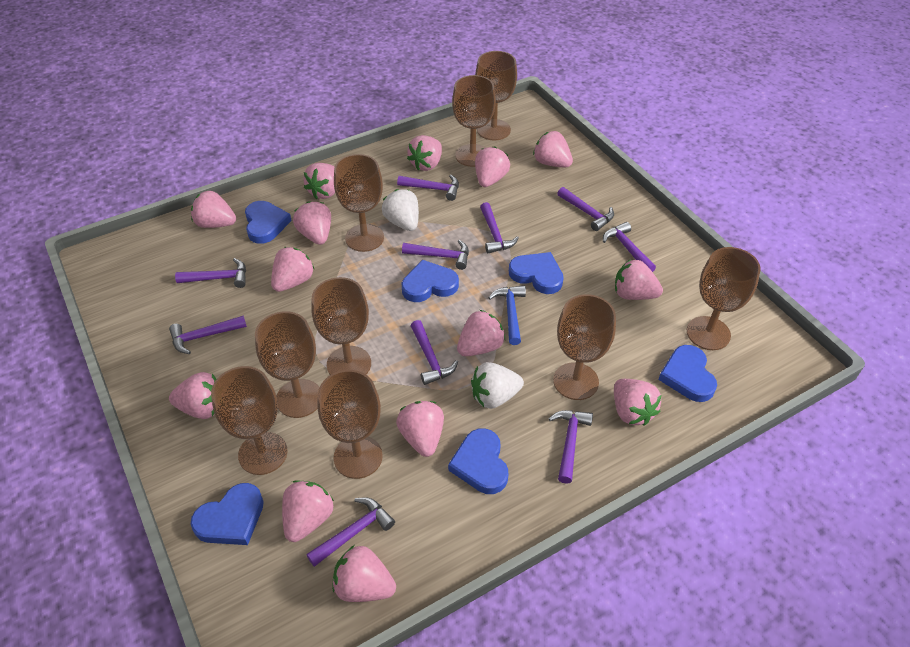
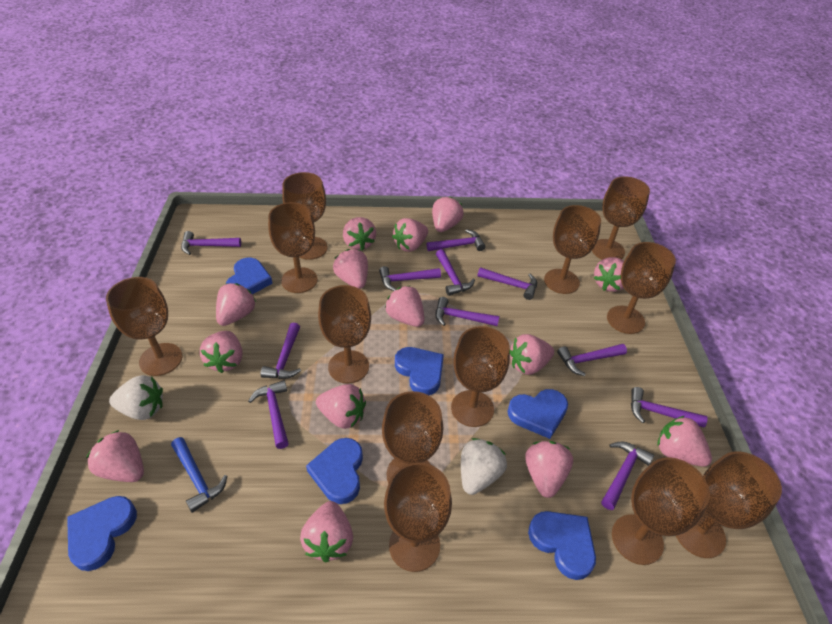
brown goblet: 9 -> 12
purple hammer: 10 -> 11

